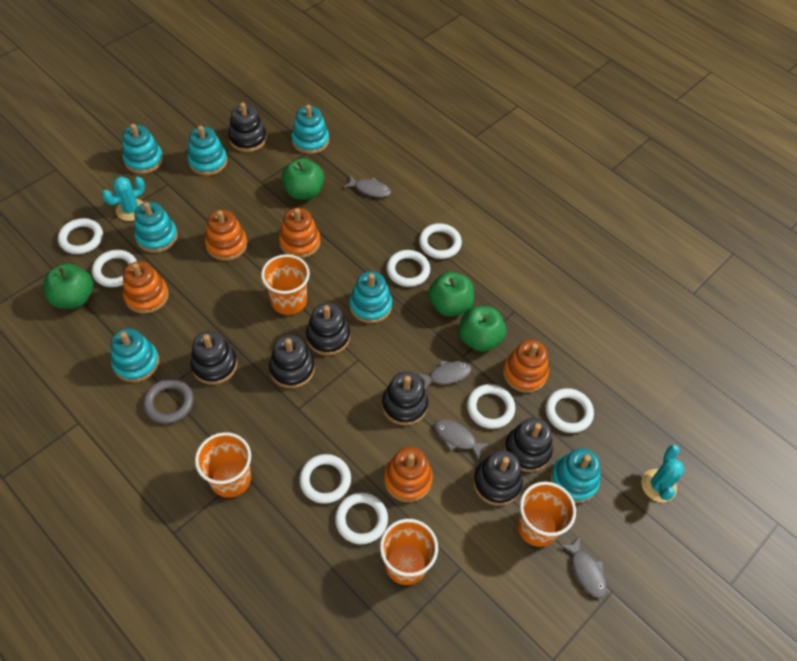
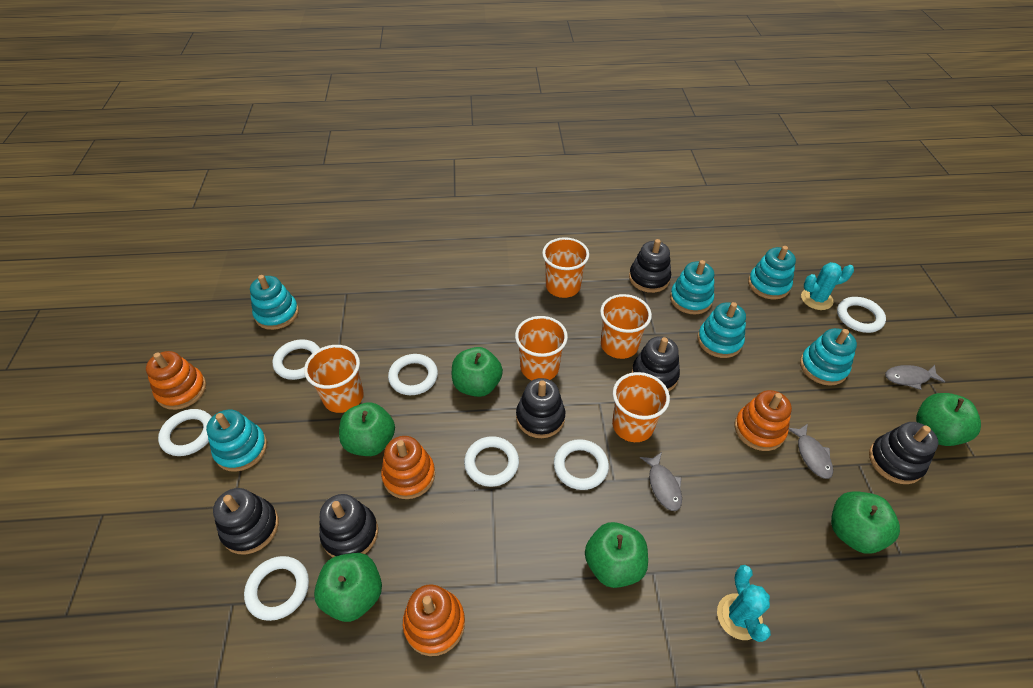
black stacking toy: 7 -> 6
green apple: 4 -> 6
grey fish: 4 -> 3
grey ring: 1 -> 0
orange cup: 4 -> 5
orange stacking toy: 5 -> 4
turquoise stacking toy: 7 -> 6
white ring: 8 -> 7

